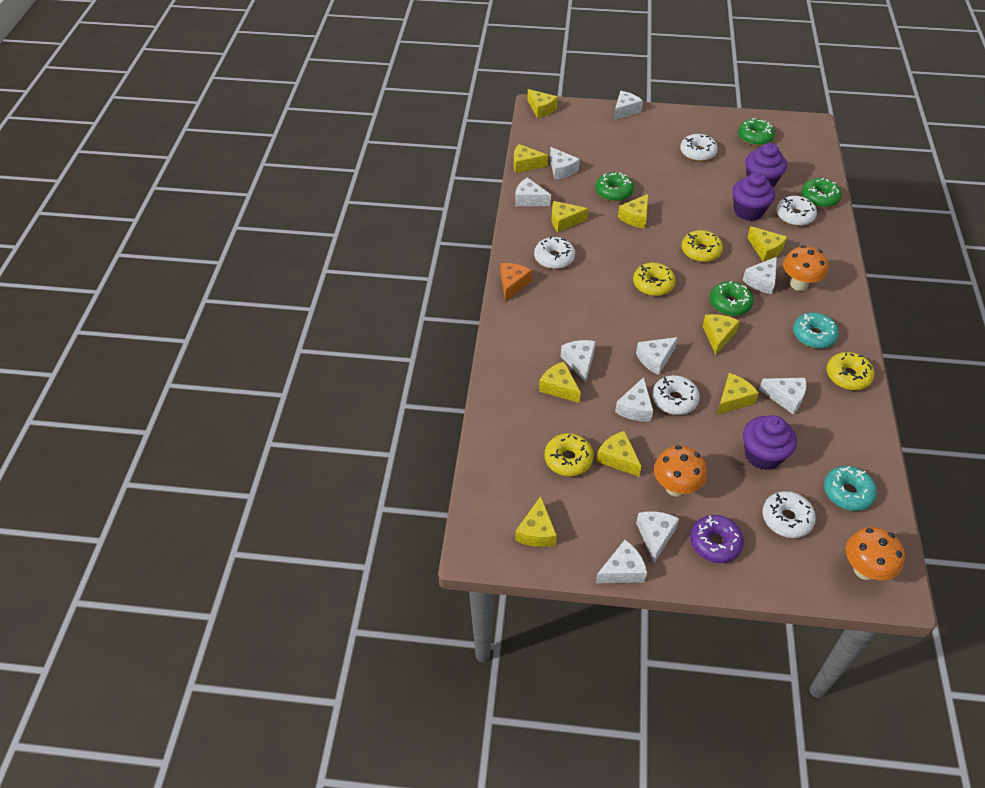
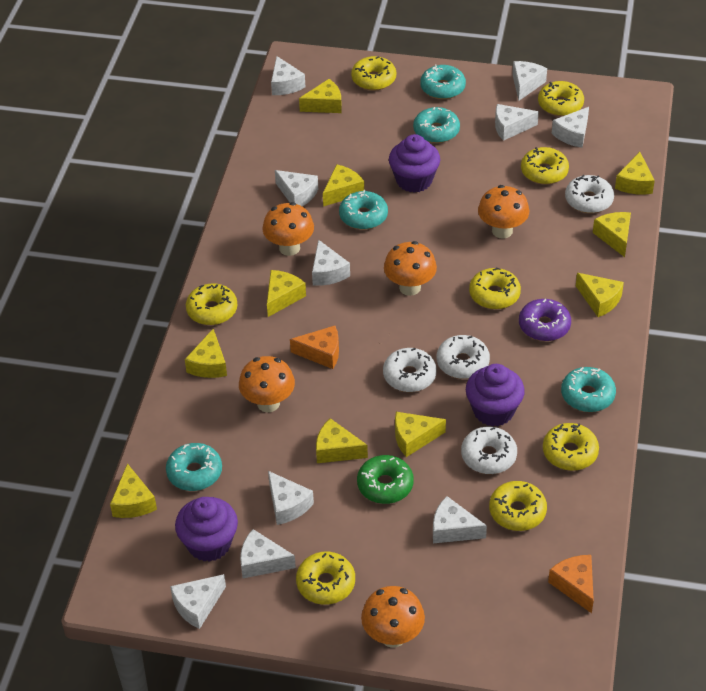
green donut: 4 -> 1
orange cheese: 1 -> 2
orange mushroom: 3 -> 5
turquoise donut: 2 -> 5
white donut: 5 -> 4
yellow donut: 4 -> 8

